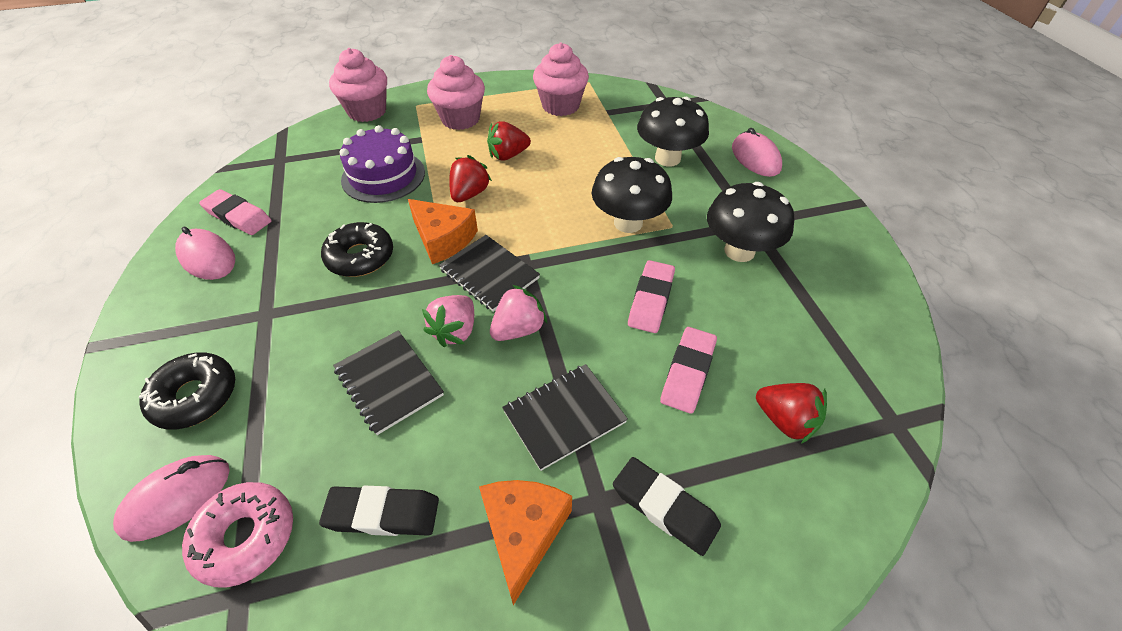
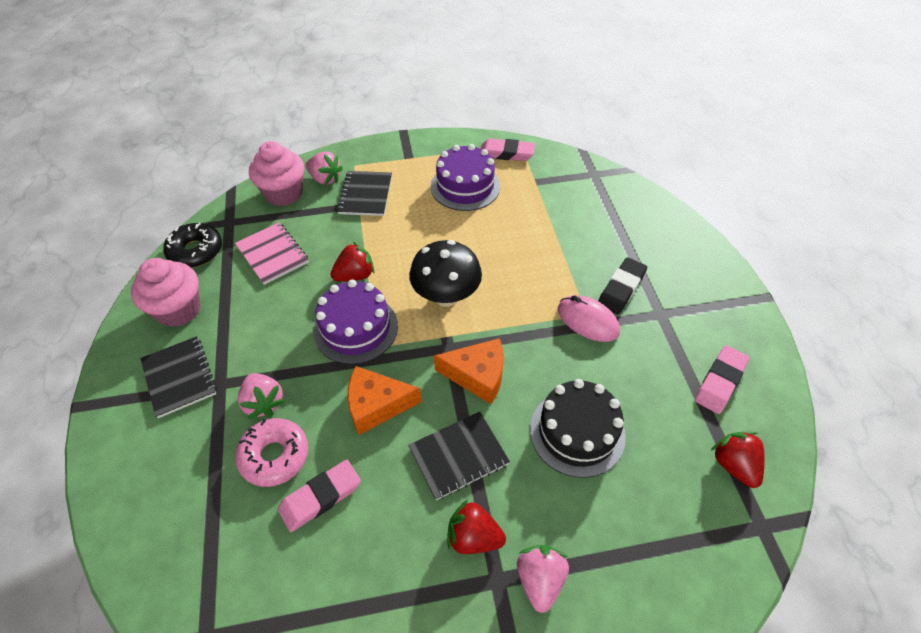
black cake: 0 -> 1
black donut: 2 -> 1
black eraser: 2 -> 1
black mushroom: 3 -> 1
pink cupcake: 3 -> 2
pink mouse: 3 -> 1
pink notebook: 0 -> 1
pink strawberry: 2 -> 3
purple cake: 1 -> 2

